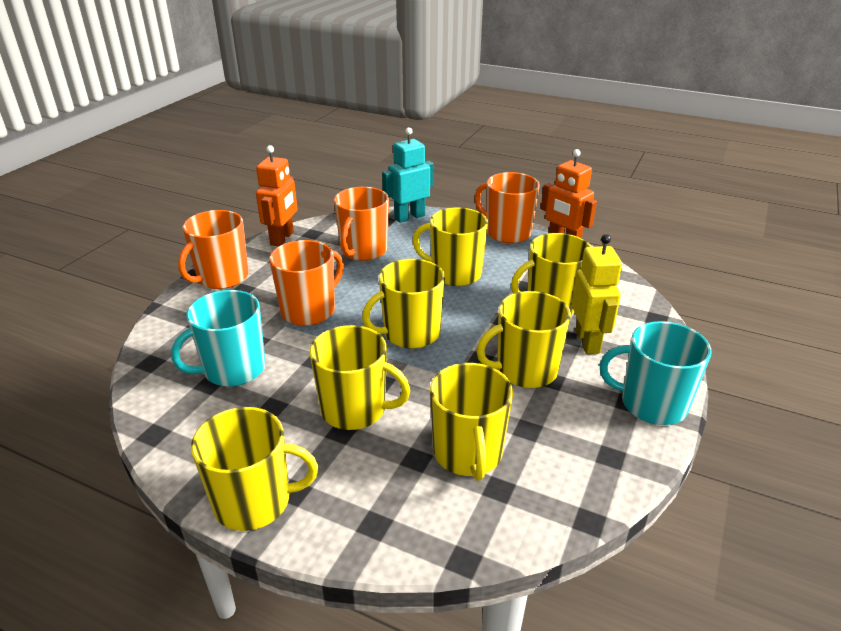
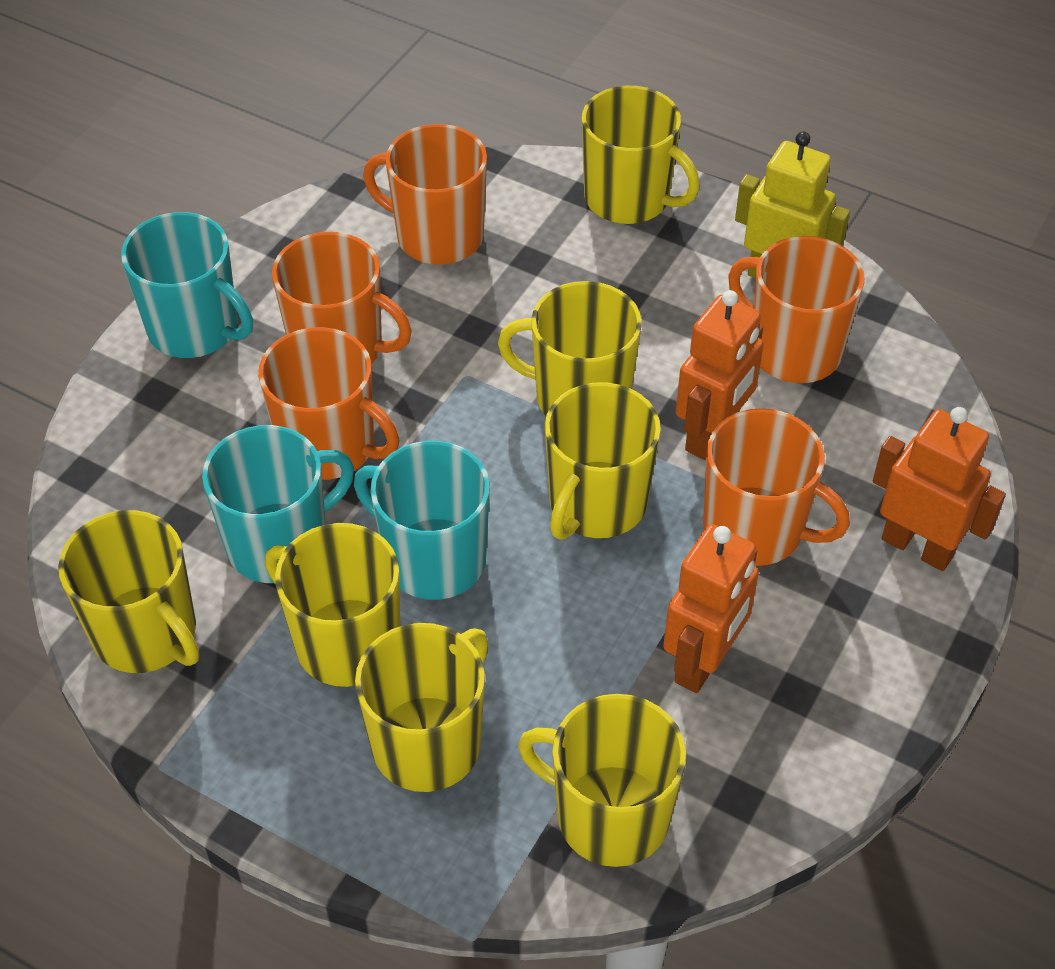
orange mug: 4 -> 5
orange robot: 2 -> 3
turquoise mug: 2 -> 3
turquoise robot: 1 -> 0

